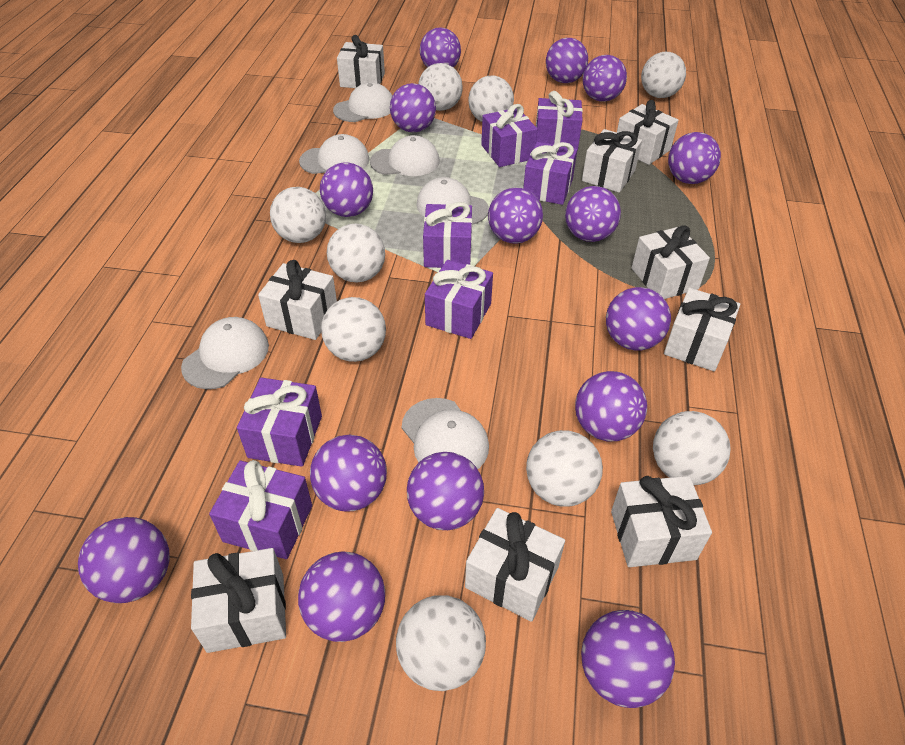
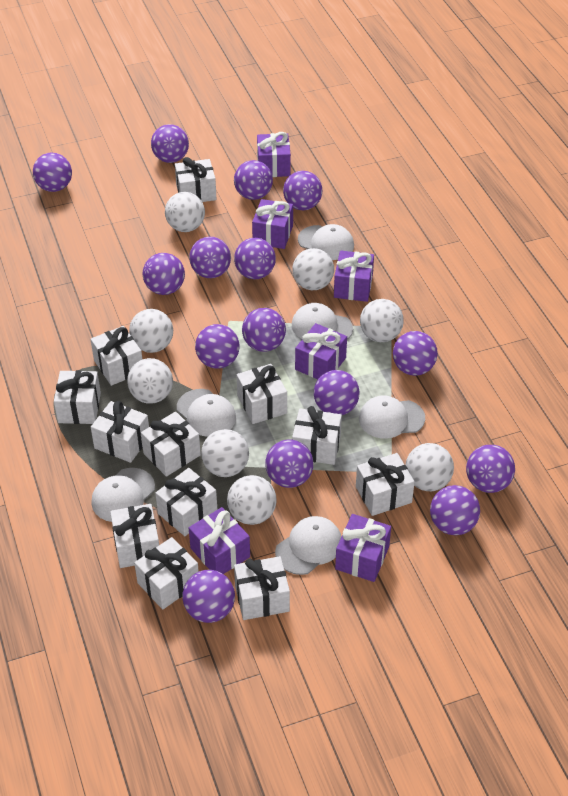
purple gift: 7 -> 6
white ball: 9 -> 8
white gift: 9 -> 12

